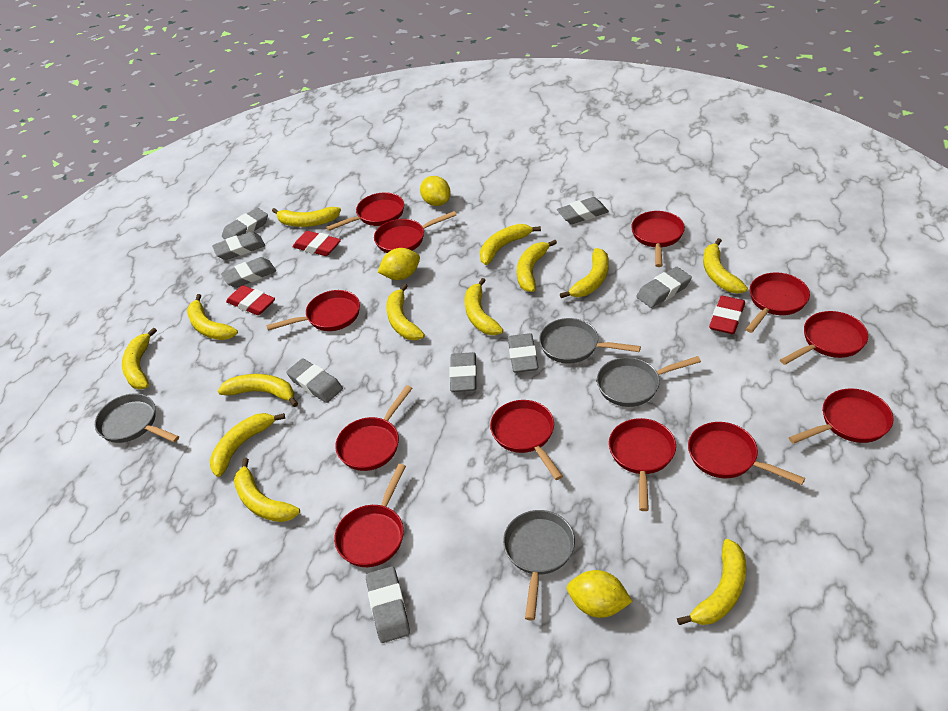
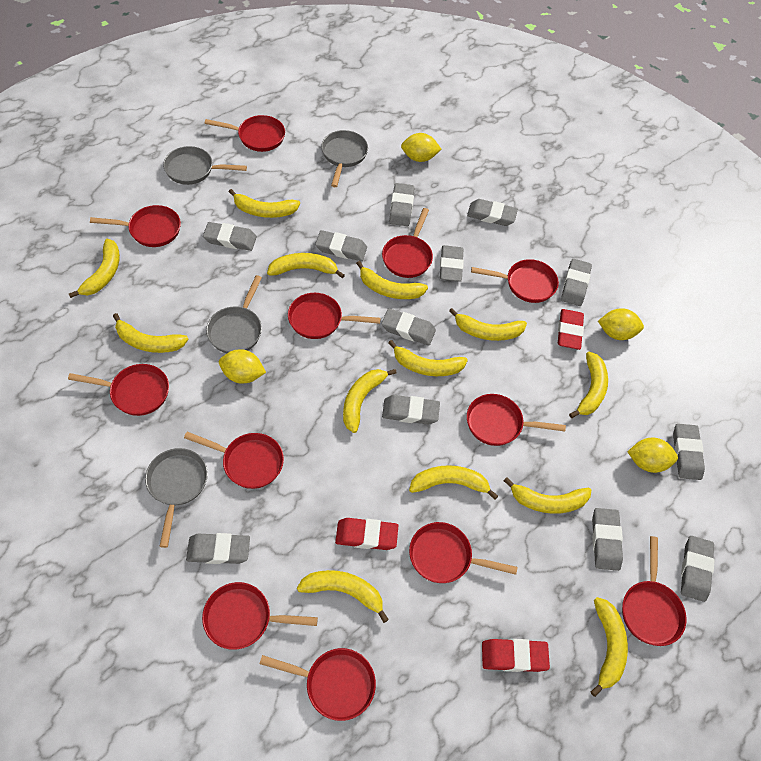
grey eraser: 9 -> 12
yellow lemon: 3 -> 4

